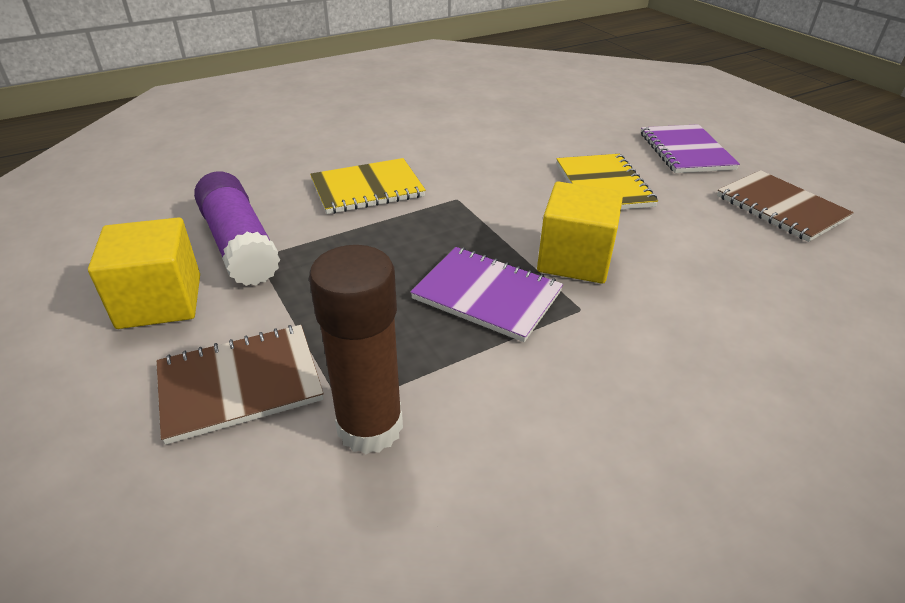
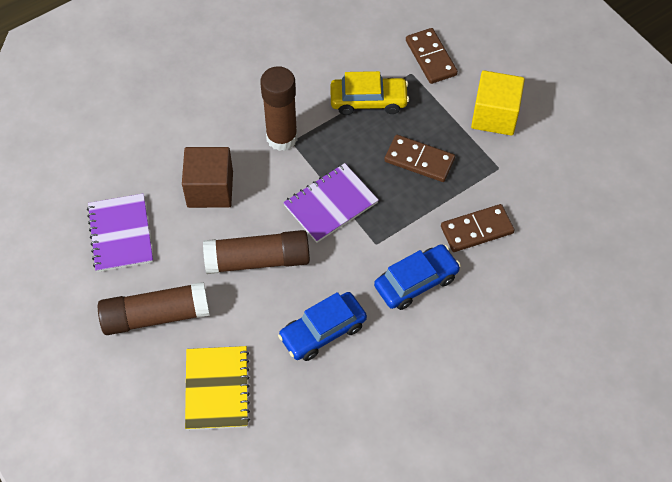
blue car: 0 -> 2
brown cube: 0 -> 1
brown domino: 0 -> 3
brown glue stick: 1 -> 3
brown notebook: 2 -> 0
purple glue stick: 1 -> 0
yellow car: 0 -> 1
yellow cube: 2 -> 1
yellow notebook: 2 -> 1

